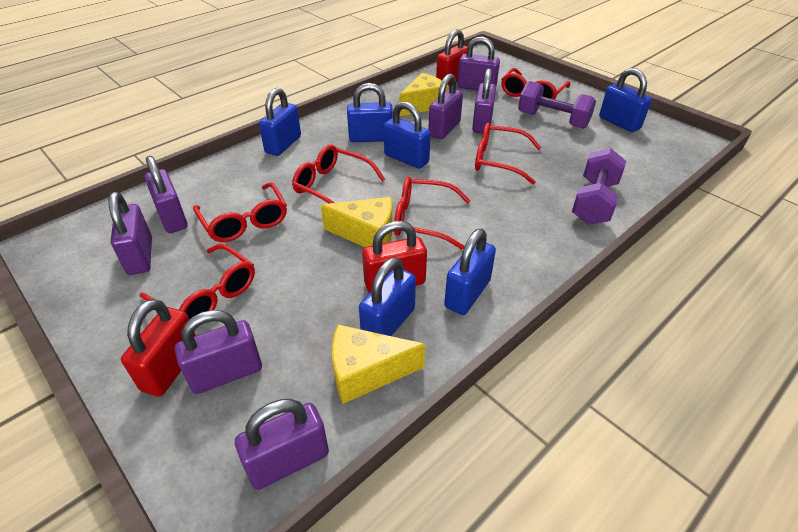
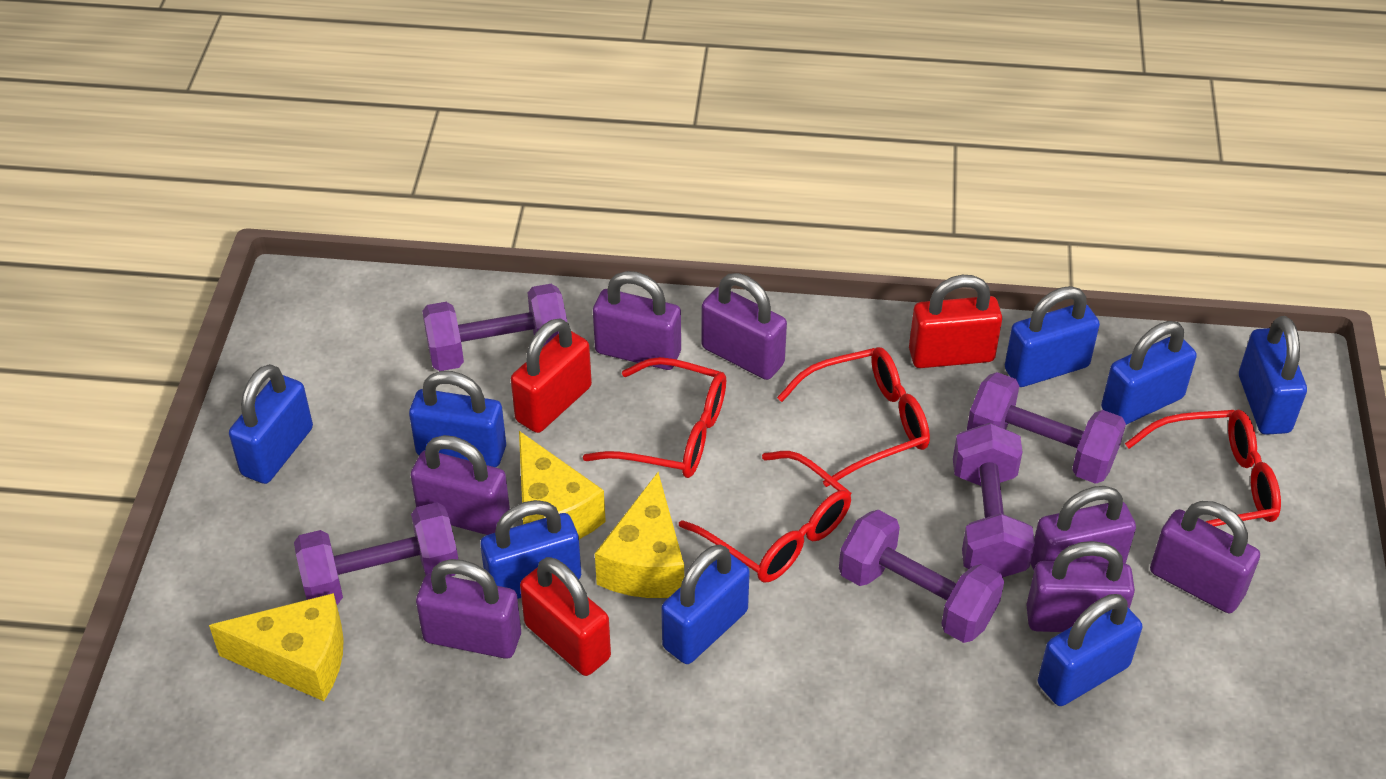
blue padlock: 6 -> 8
purple dumbbell: 2 -> 5
red glasses: 6 -> 4

